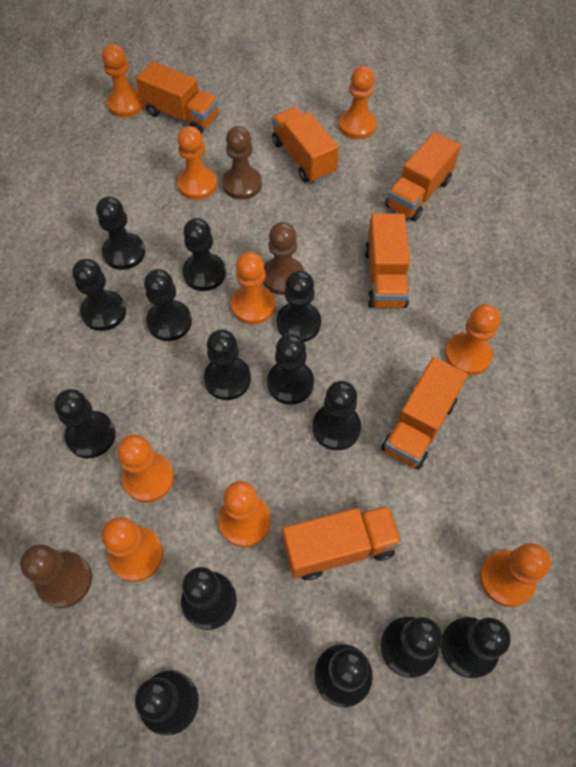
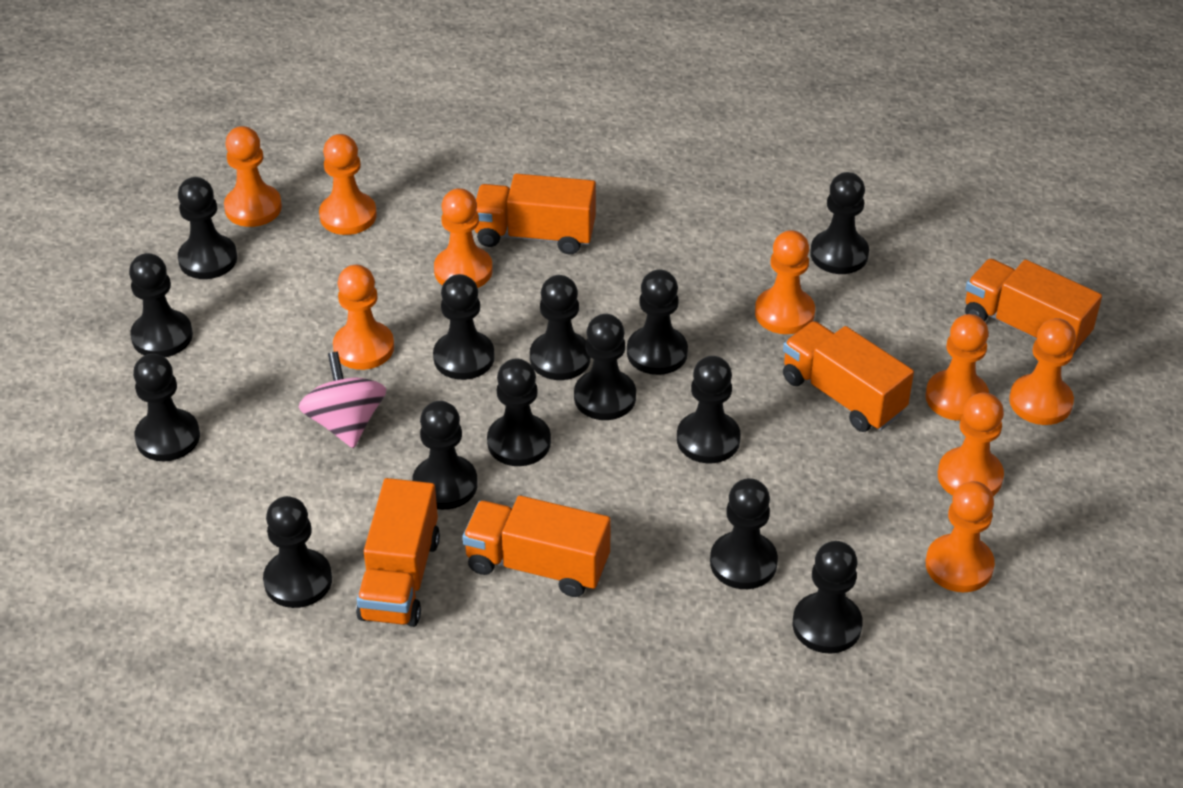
brown pawn: 3 -> 0
orange truck: 6 -> 5
pink spinning top: 0 -> 1

